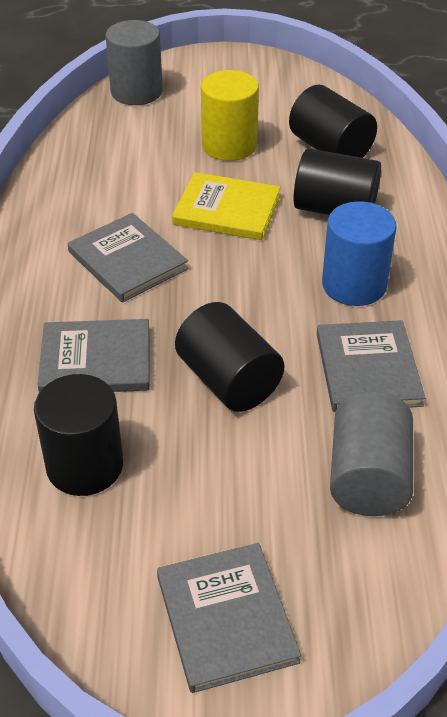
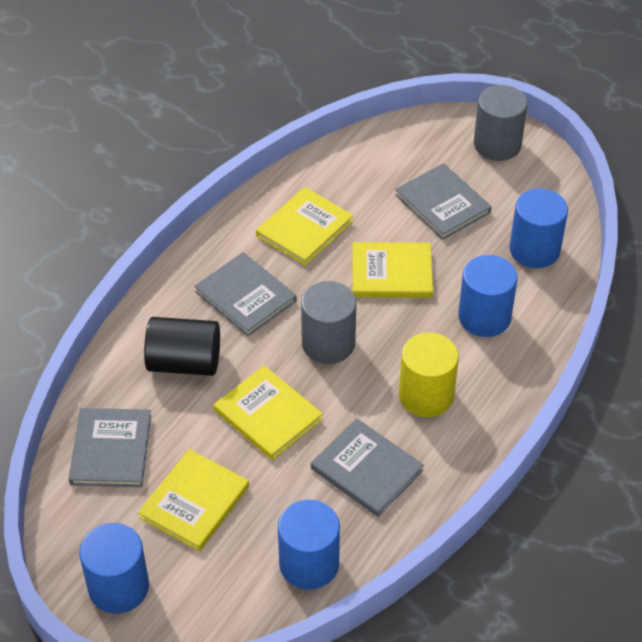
black cylinder: 4 -> 1
blue cylinder: 1 -> 4
yellow book: 1 -> 4

